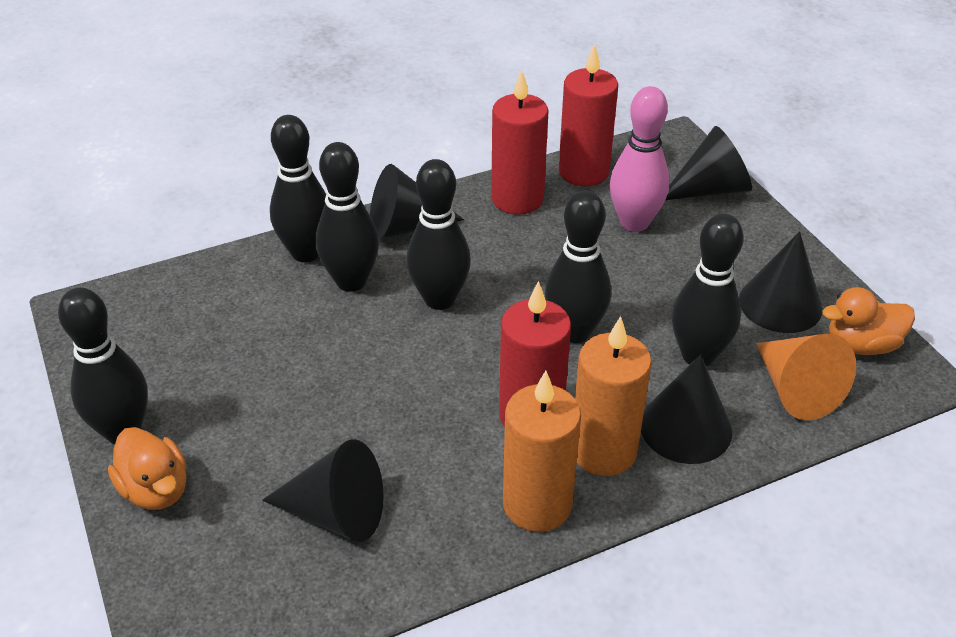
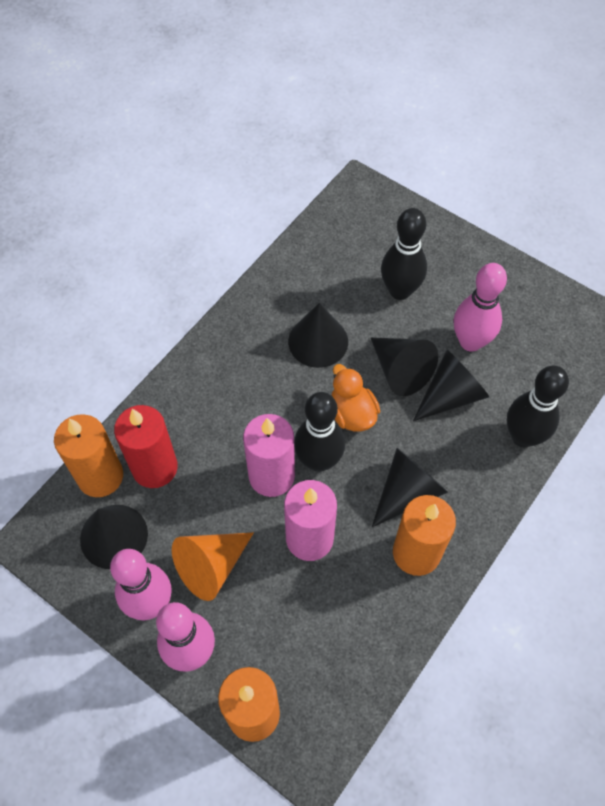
black bowling pin: 6 -> 3
orange candle: 2 -> 3
orange duck: 2 -> 1
pink bowling pin: 1 -> 3
pink candle: 0 -> 2
red candle: 3 -> 1

